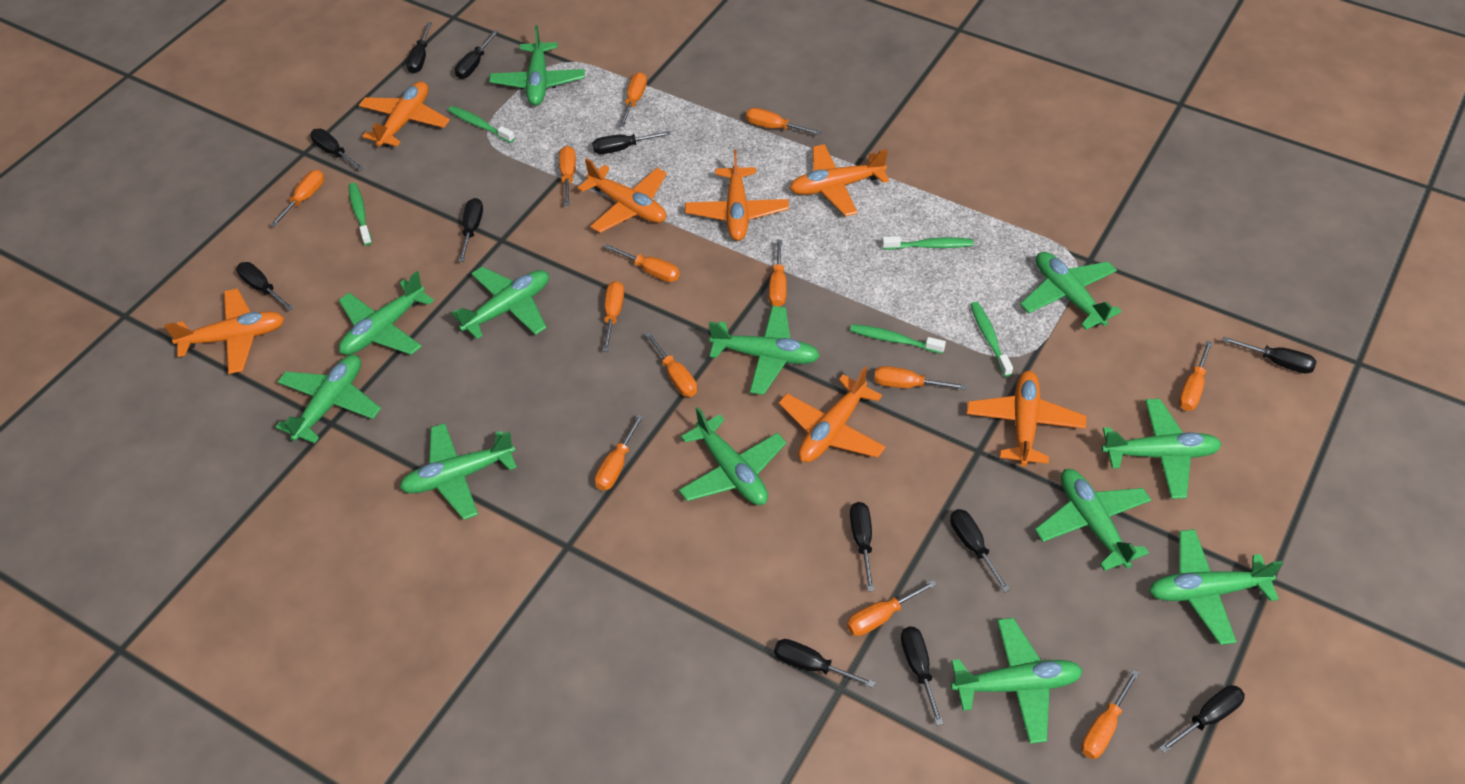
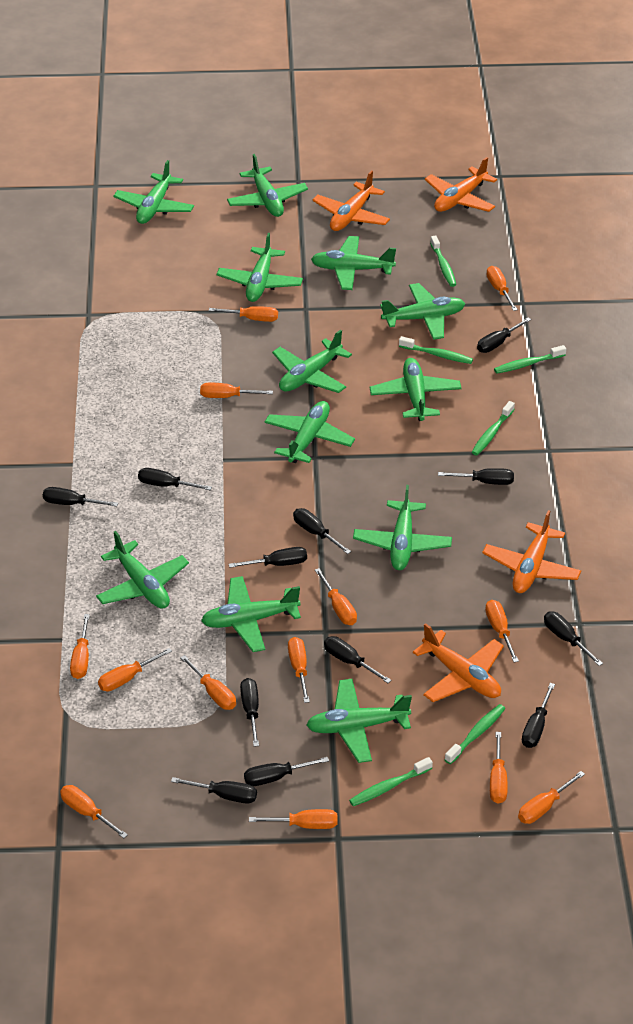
green toothbrush: 5 -> 6
orange plane: 7 -> 4

